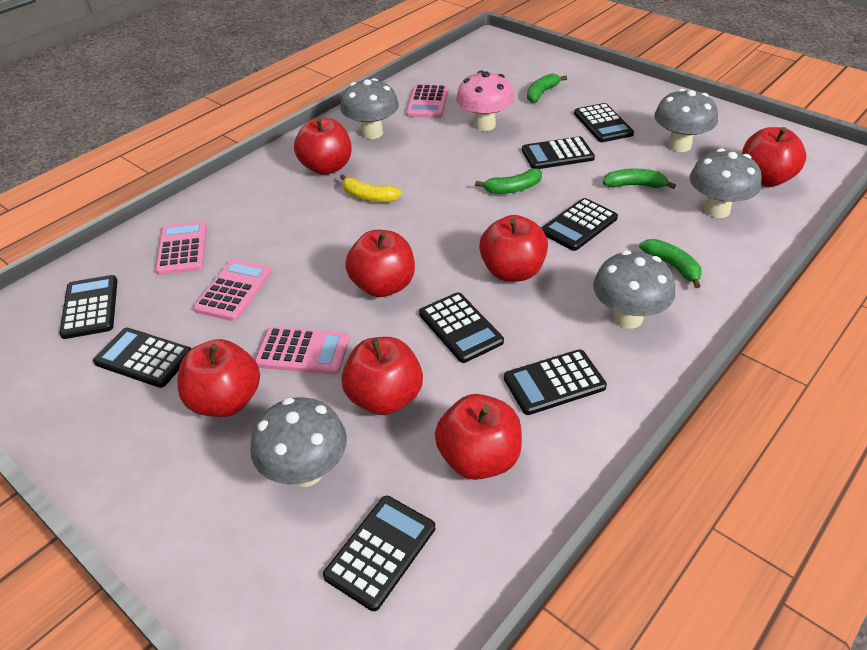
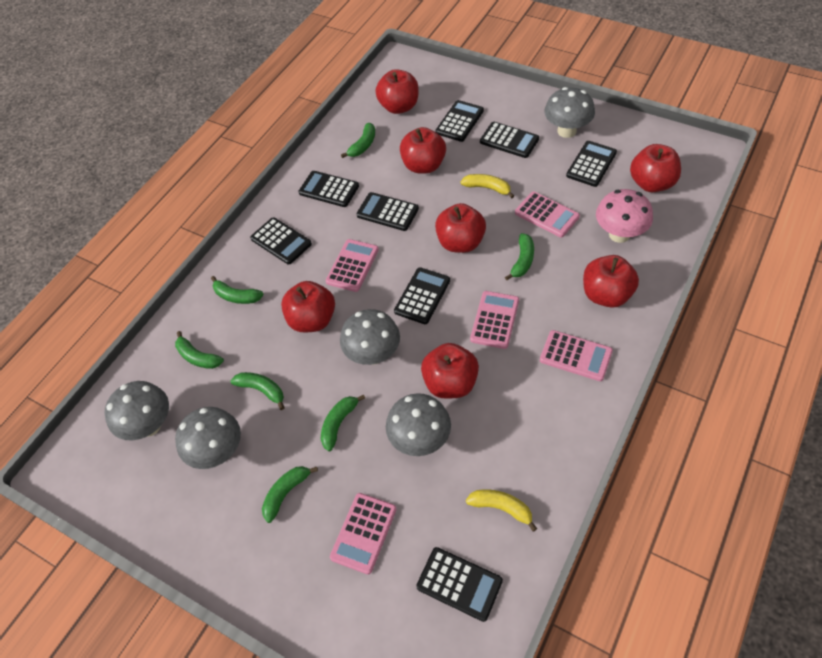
green banana: 4 -> 7
pink calculator: 4 -> 5
yellow banana: 1 -> 2

